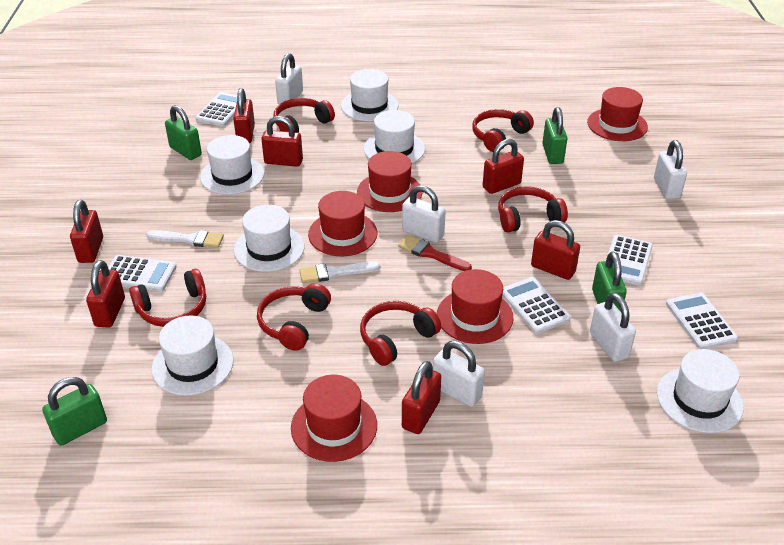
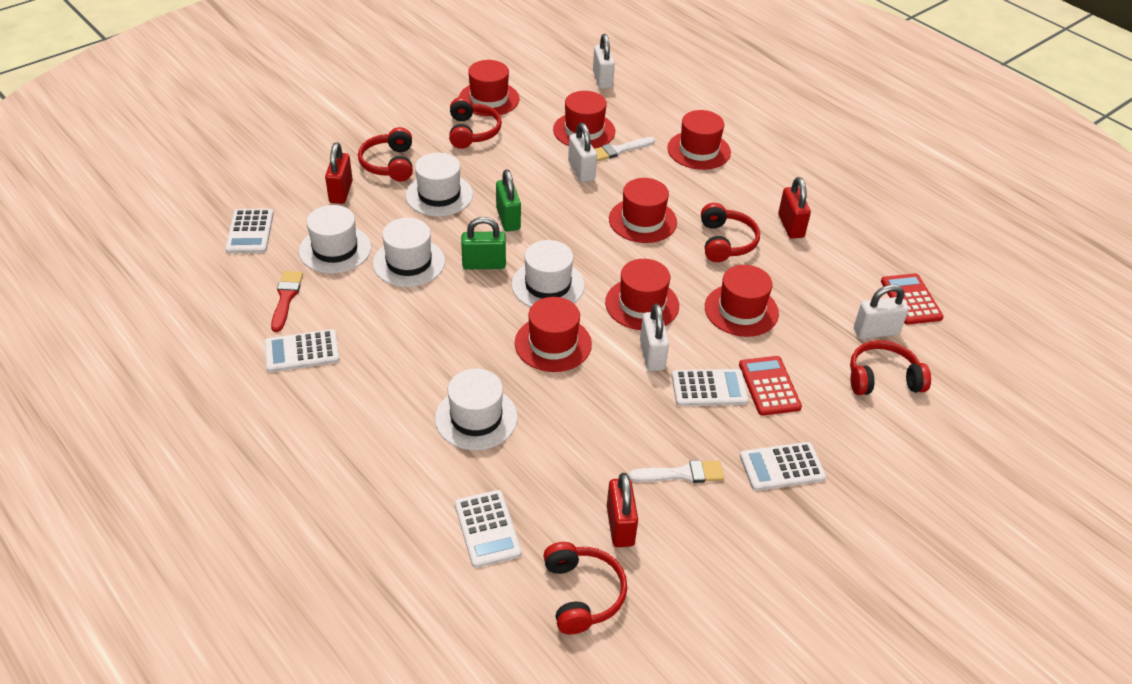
green padlock: 4 -> 2
red calculator: 0 -> 2
red hat: 5 -> 7
red headphones: 6 -> 5
red padlock: 7 -> 3
white hat: 6 -> 5
white padlock: 5 -> 4

